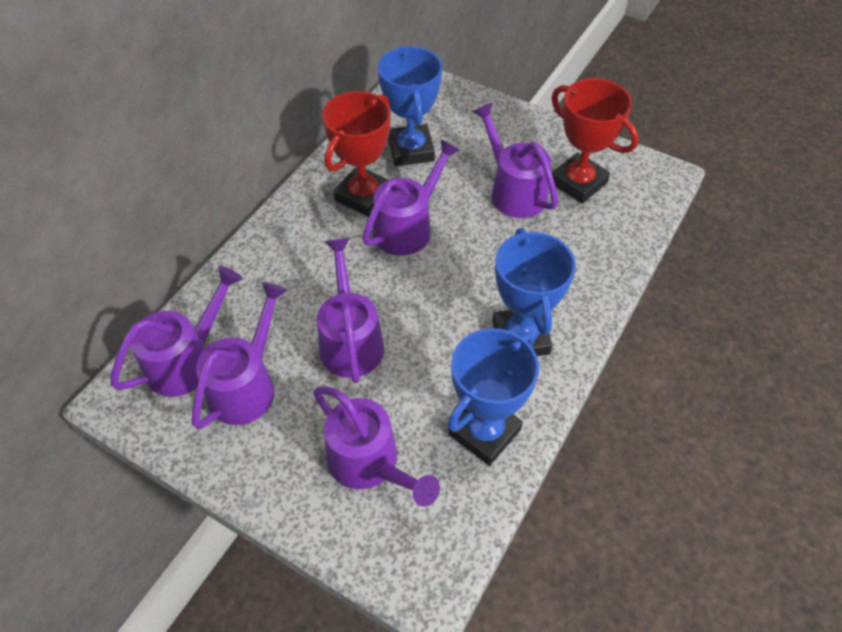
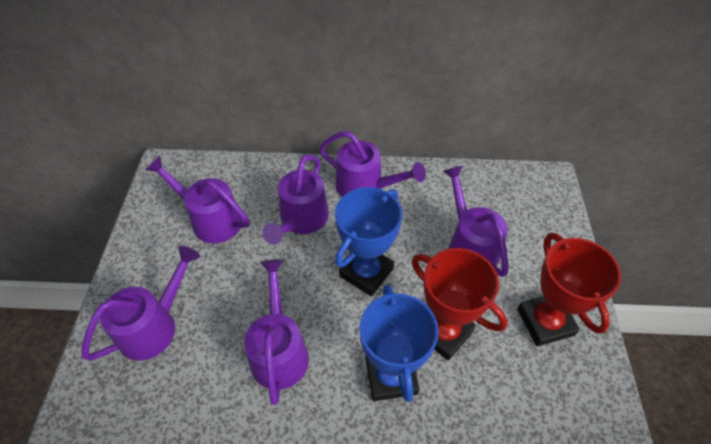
blue trophy: 3 -> 2

